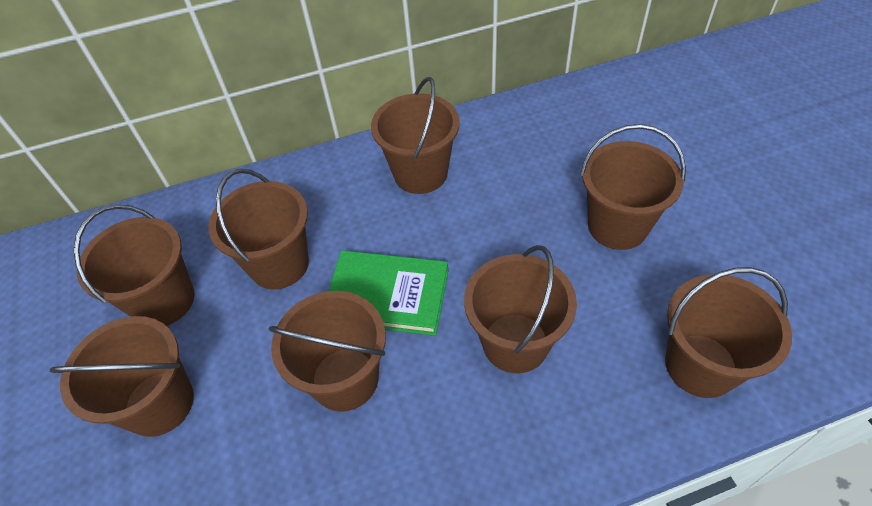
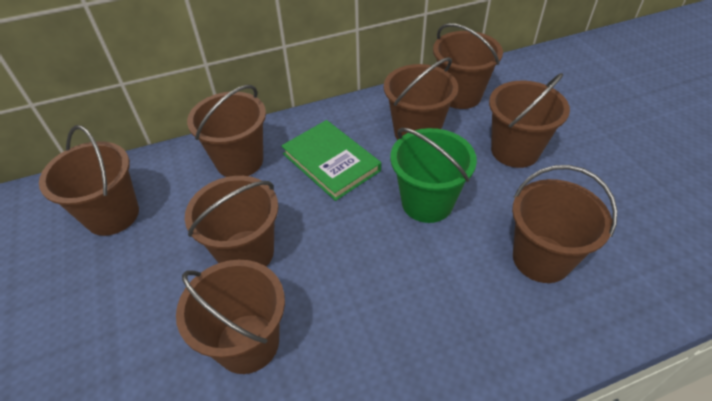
green bucket: 0 -> 1

